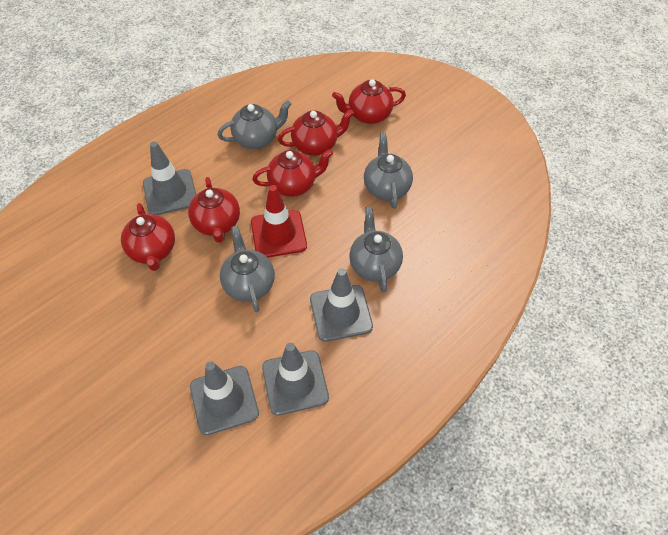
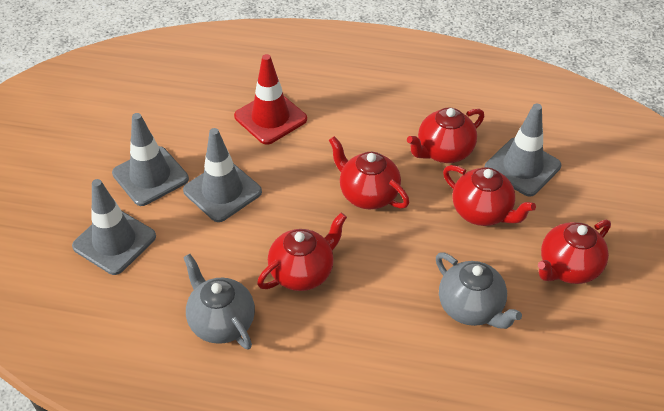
grey teapot: 4 -> 2

